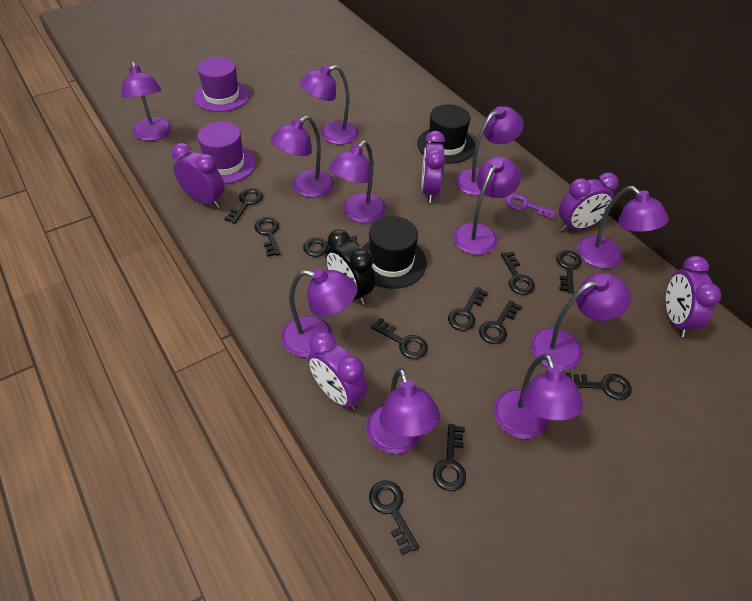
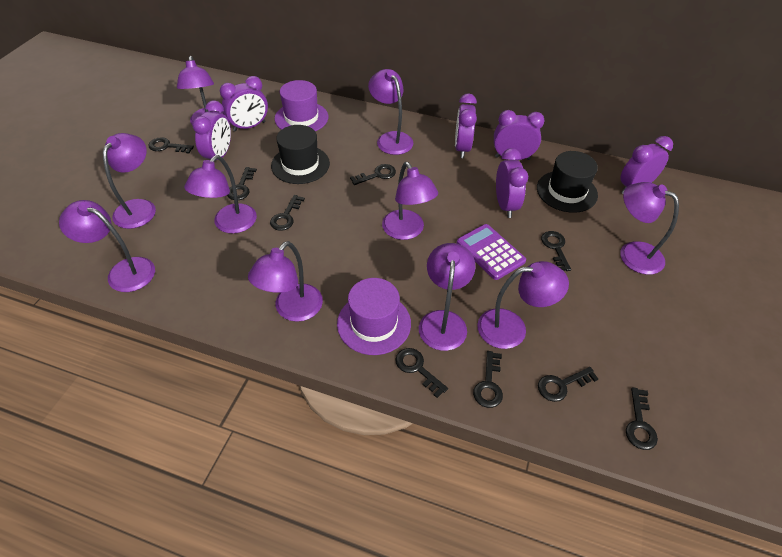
black clock: 1 -> 0
black key: 11 -> 9
purple calculator: 0 -> 1
purple clock: 5 -> 6
purple key: 1 -> 0
purple lamp: 11 -> 10

